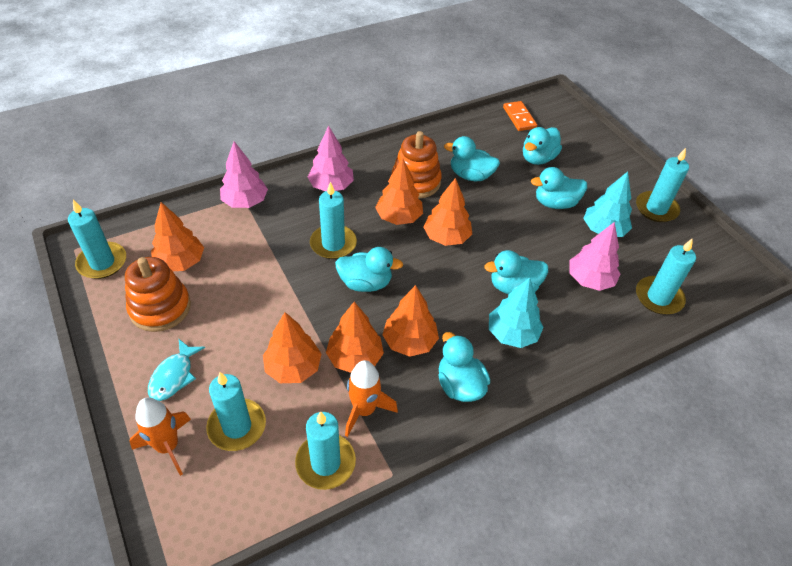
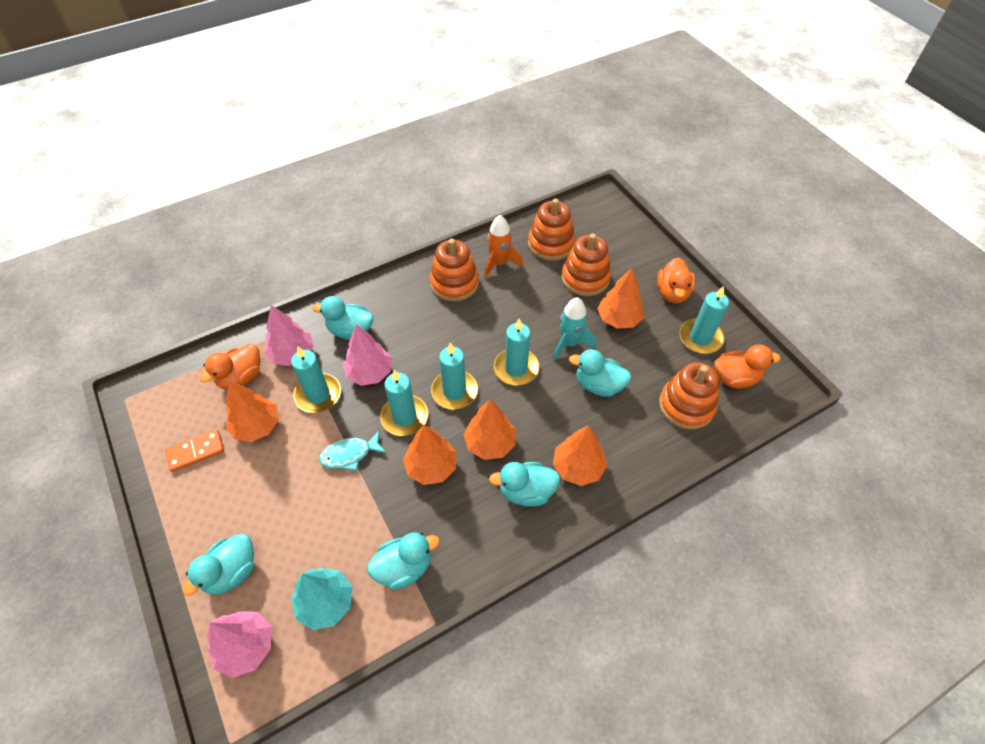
orange duck: 0 -> 3
orange rocket: 2 -> 1
orange stacking toy: 2 -> 4
orange tree: 6 -> 5
turquoise candle: 6 -> 5
turquoise duck: 6 -> 5
turquoise rocket: 0 -> 1
turquoise tree: 2 -> 1

